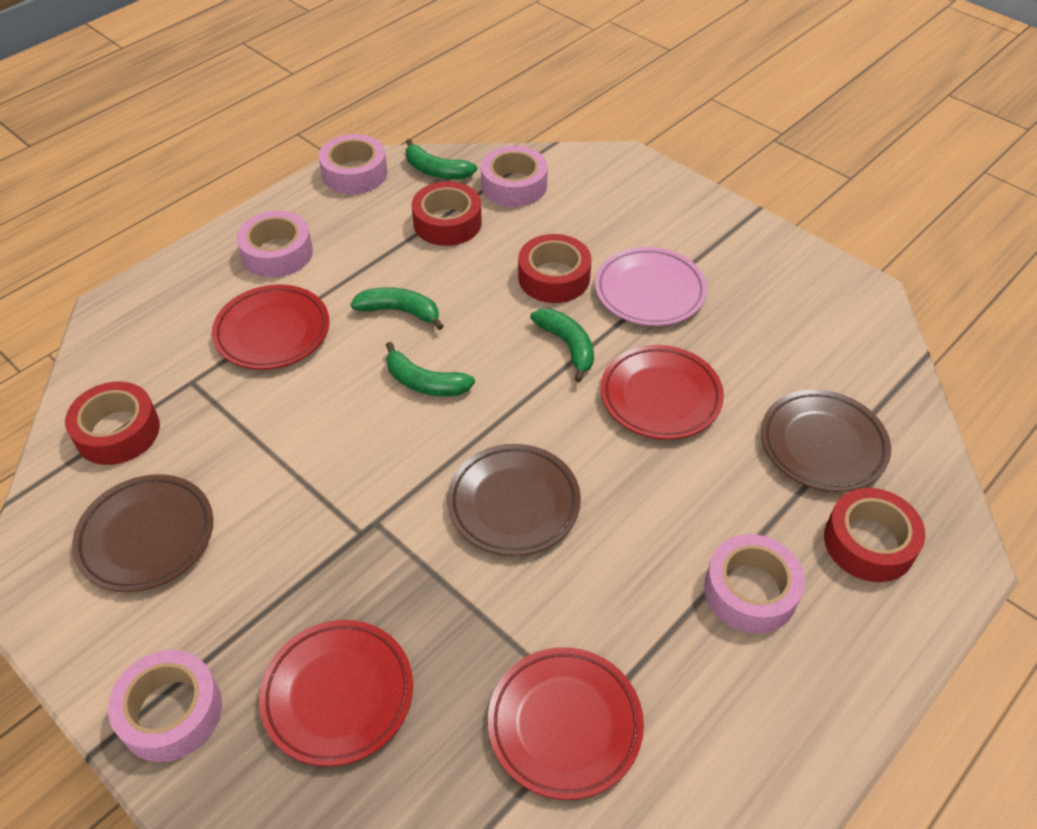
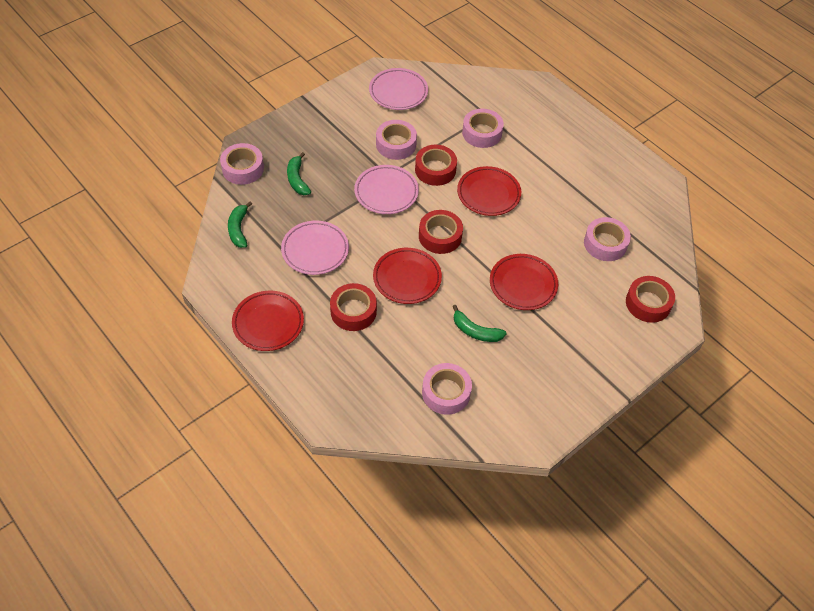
brown plate: 3 -> 0
green banana: 4 -> 3
pink plate: 1 -> 3

